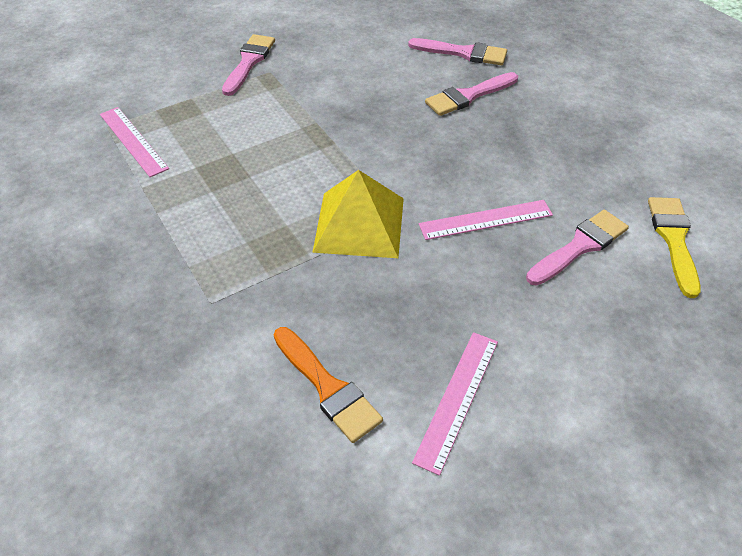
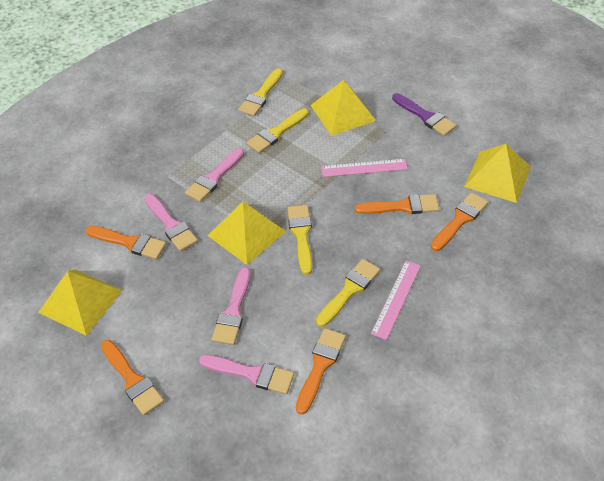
orange brush: 1 -> 5
pink ruler: 3 -> 2
purple brush: 0 -> 1
yellow brush: 1 -> 4
yellow pyramid: 1 -> 4

